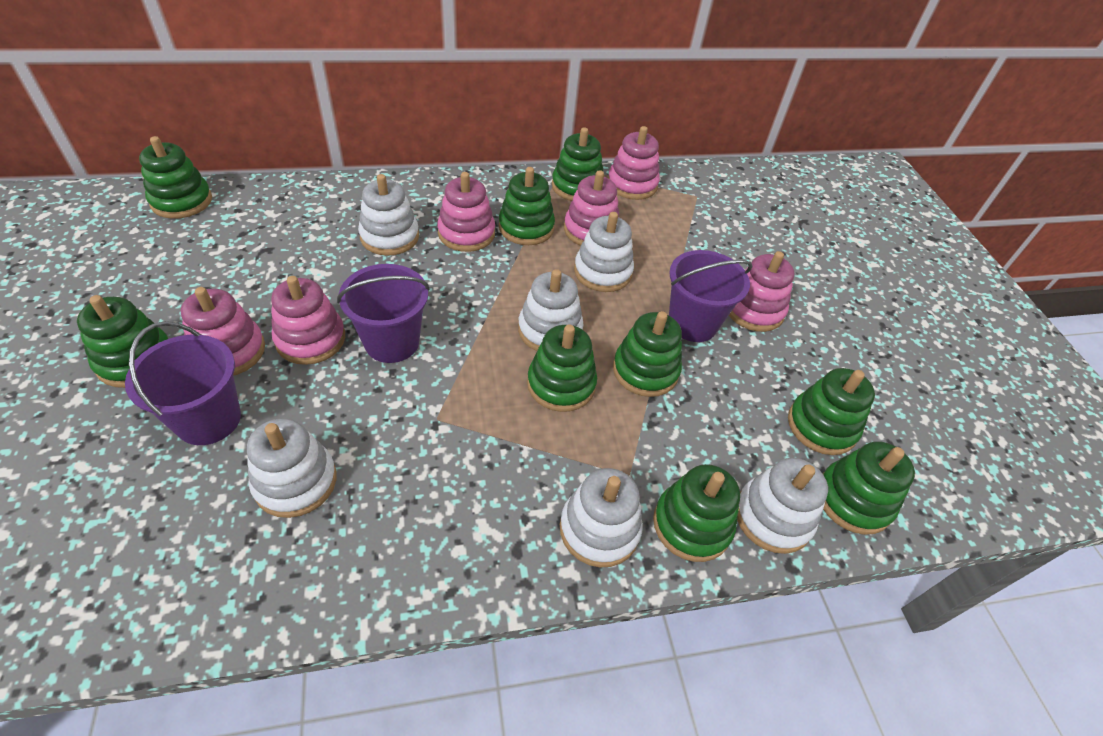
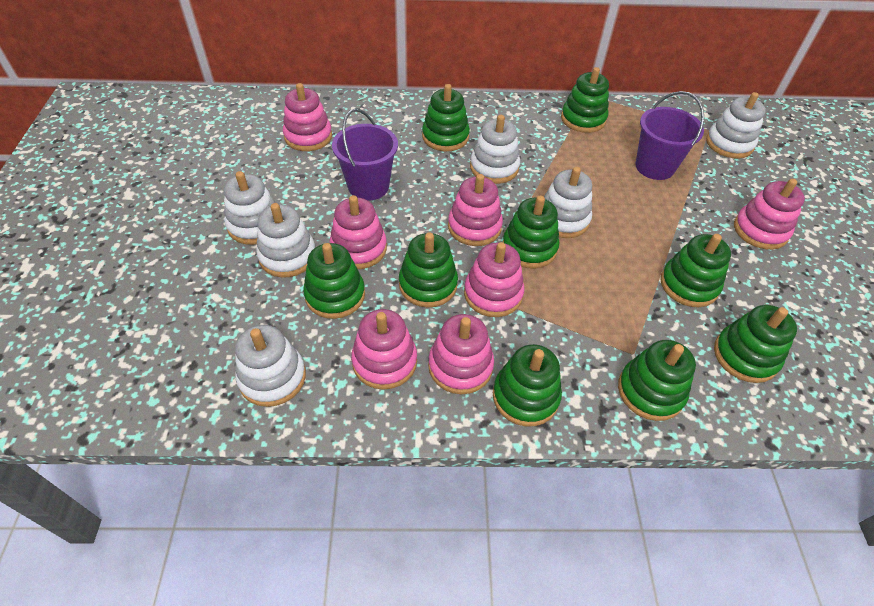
pink stacking toy: 6 -> 7
purple bucket: 3 -> 2

